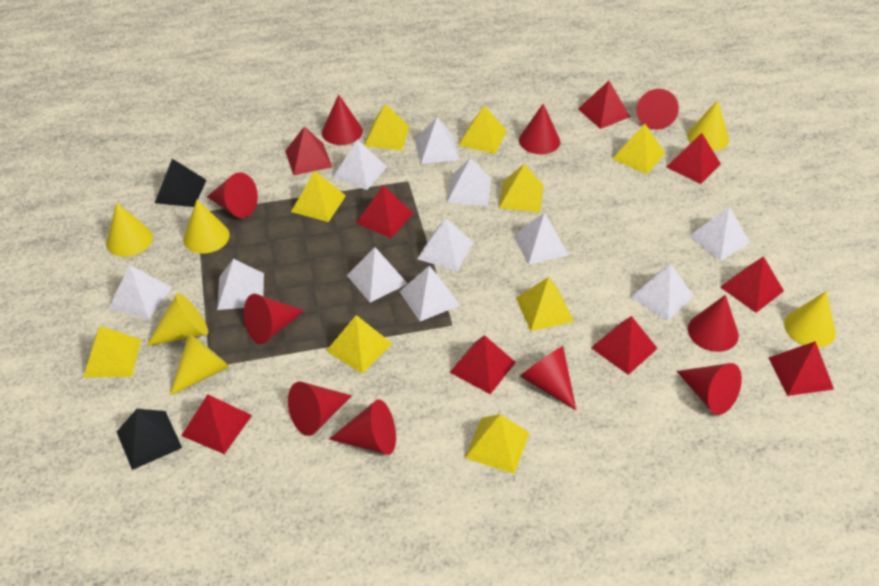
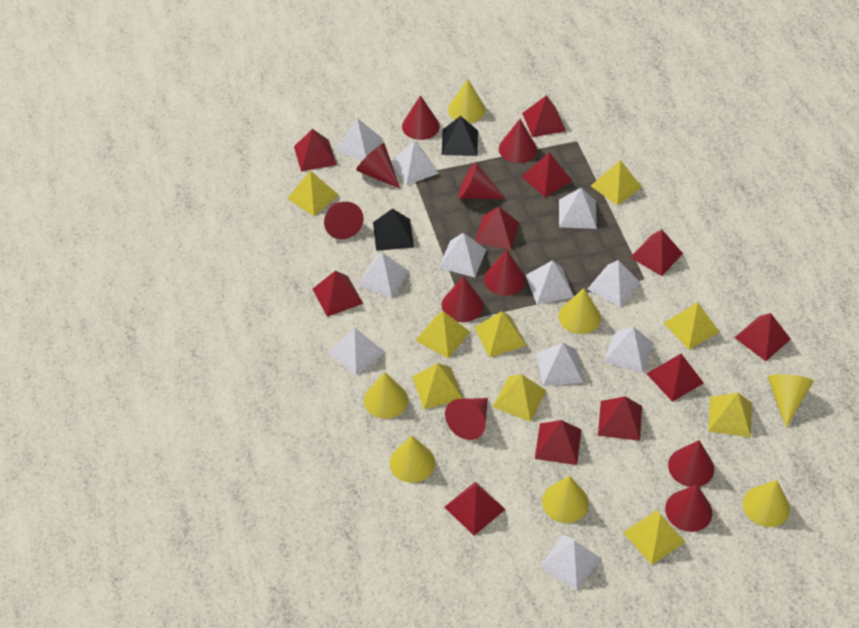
red pyramid: 9 -> 11
yellow cone: 6 -> 7

